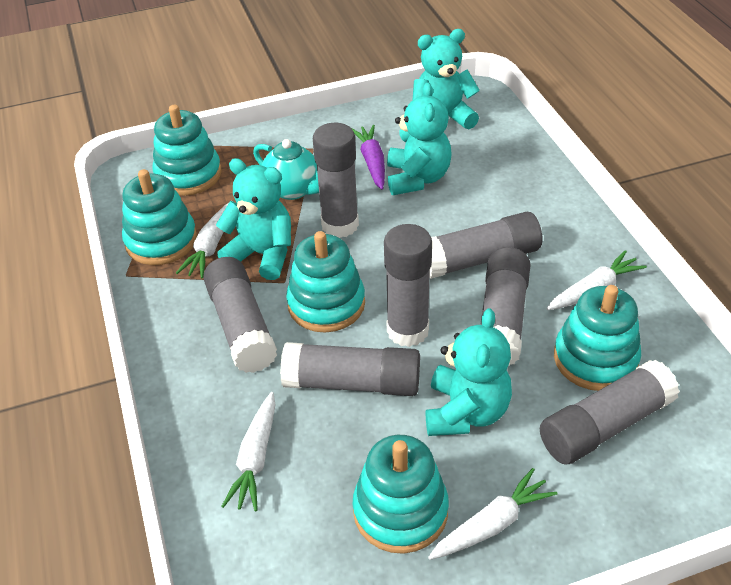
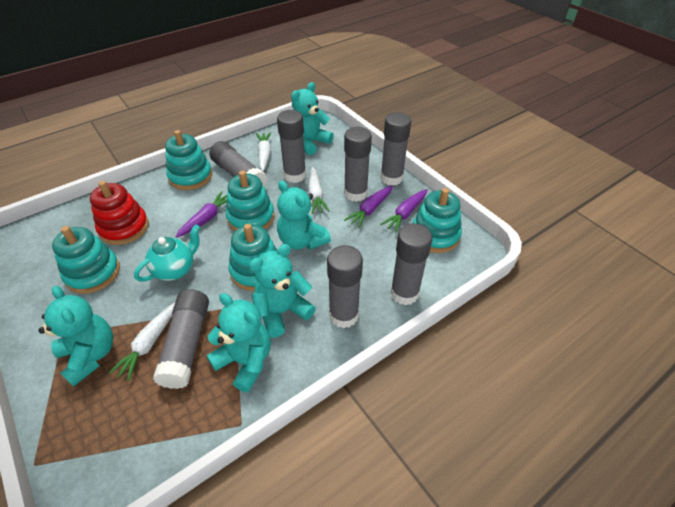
purple carrot: 1 -> 3
red stacking toy: 0 -> 1
turquoise teddy bear: 4 -> 5
white carrot: 4 -> 3

